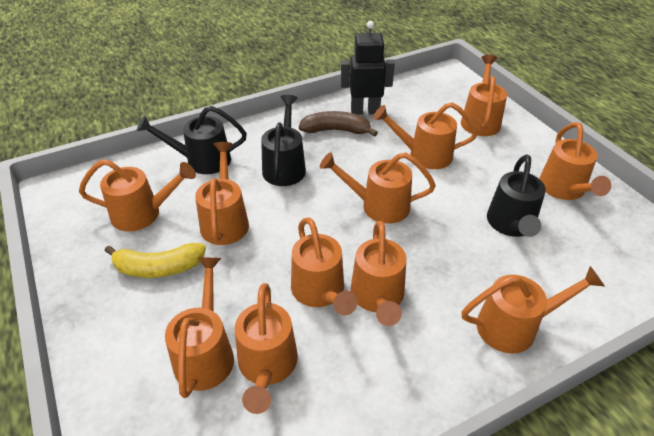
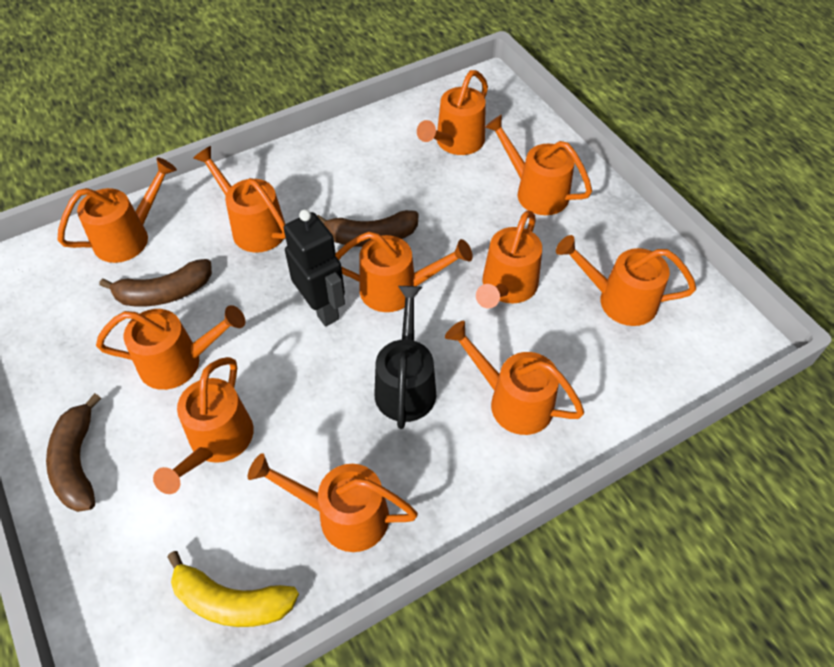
black watering can: 3 -> 1
brown banana: 1 -> 3

